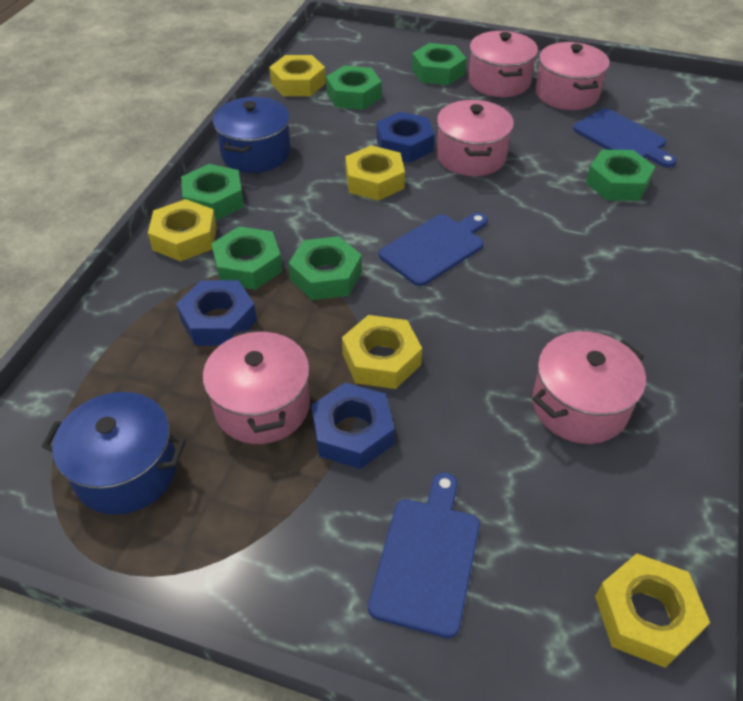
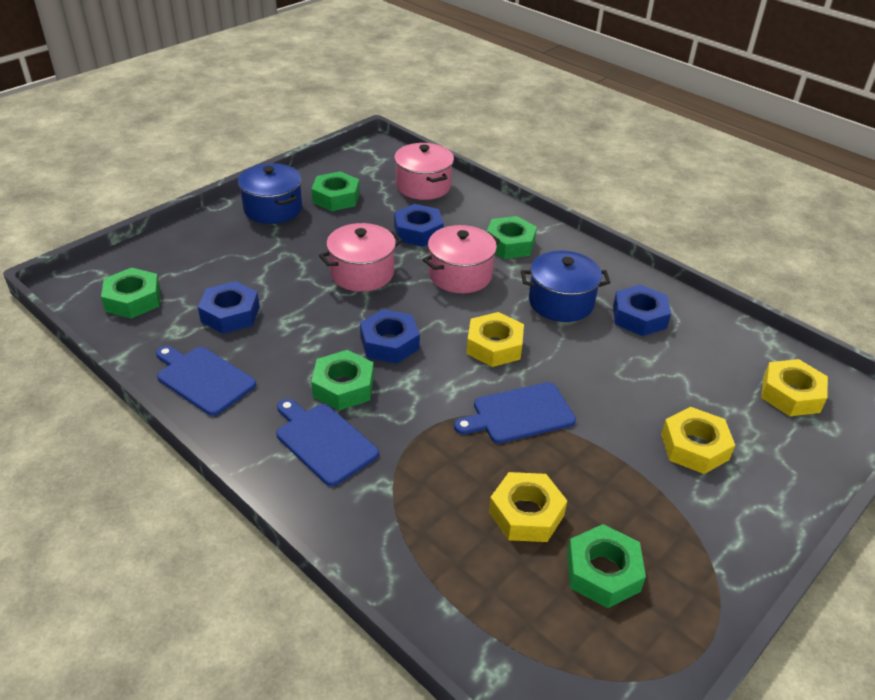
blue nut: 3 -> 4
green nut: 6 -> 5
pink pot: 5 -> 3
yellow nut: 5 -> 4

